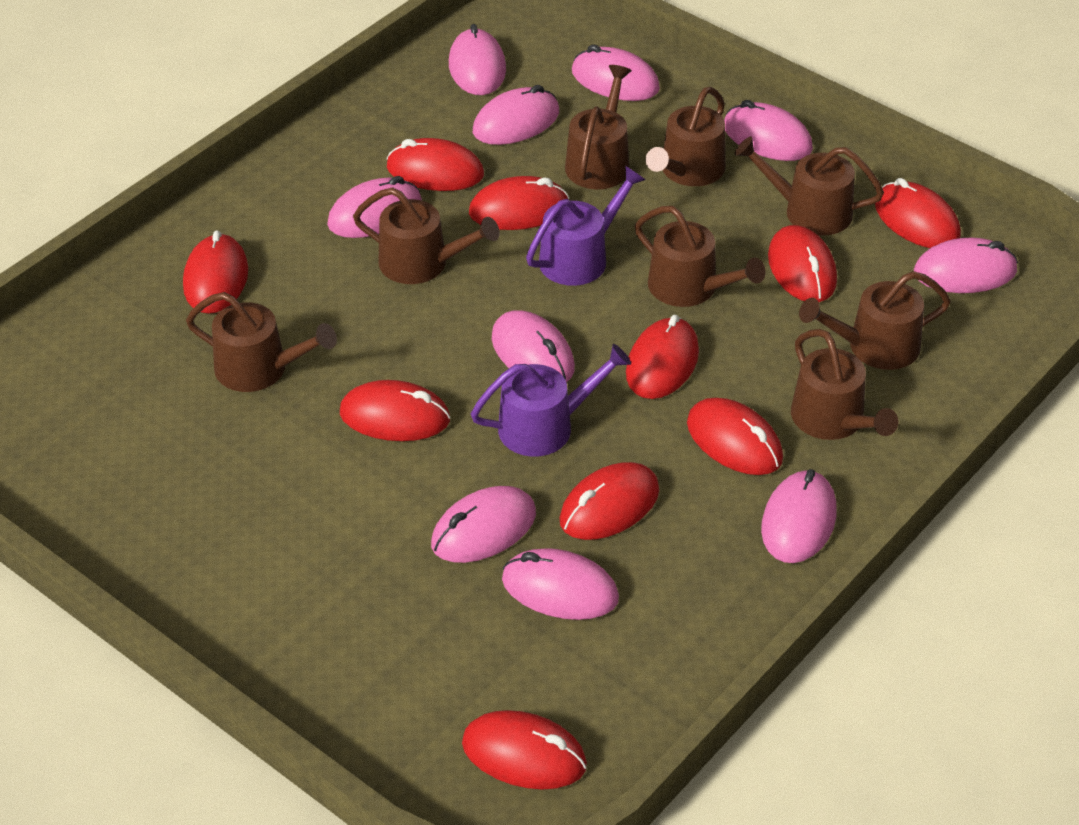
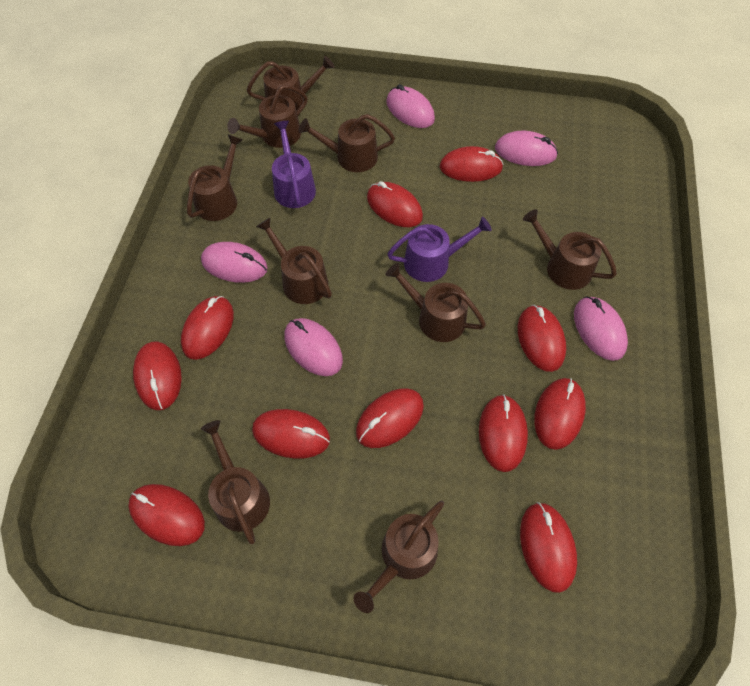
brown watering can: 8 -> 9
pink mouse: 10 -> 5
red mouse: 10 -> 11

